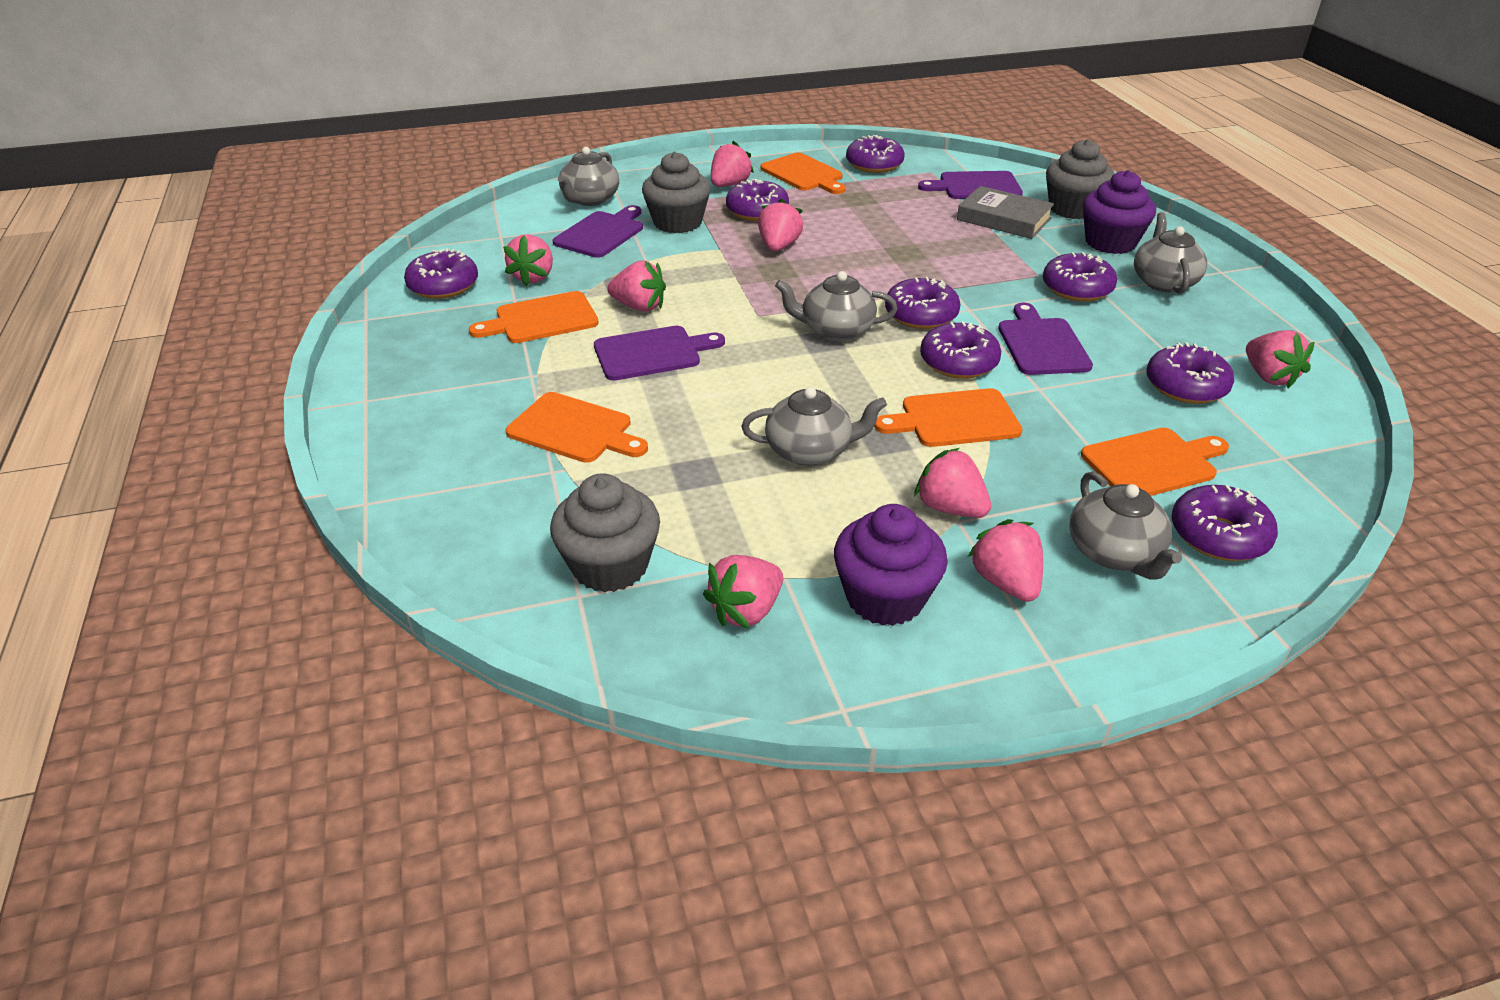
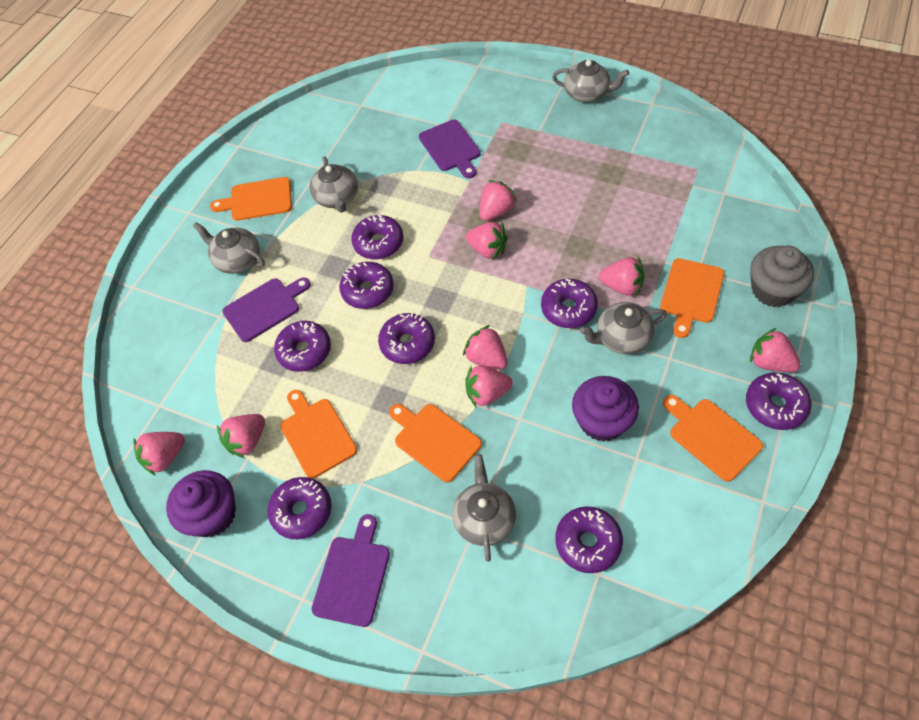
grey book: 1 -> 0
grey cupcake: 3 -> 1
purple cutting board: 4 -> 3

